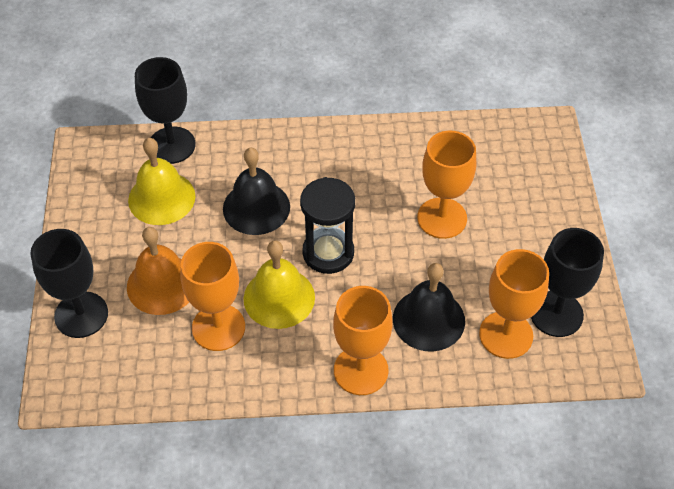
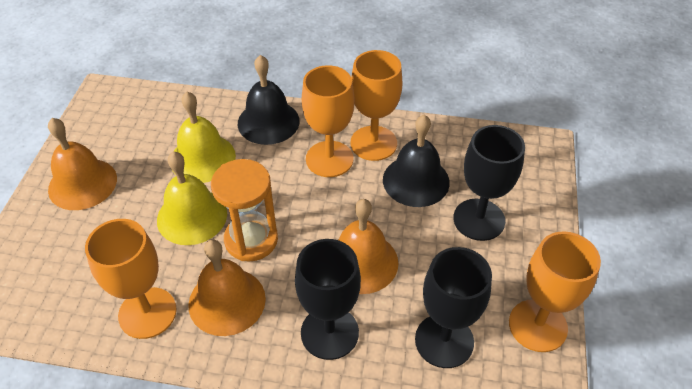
black hourglass: 1 -> 0
orange bell: 1 -> 3
orange hourglass: 0 -> 1

